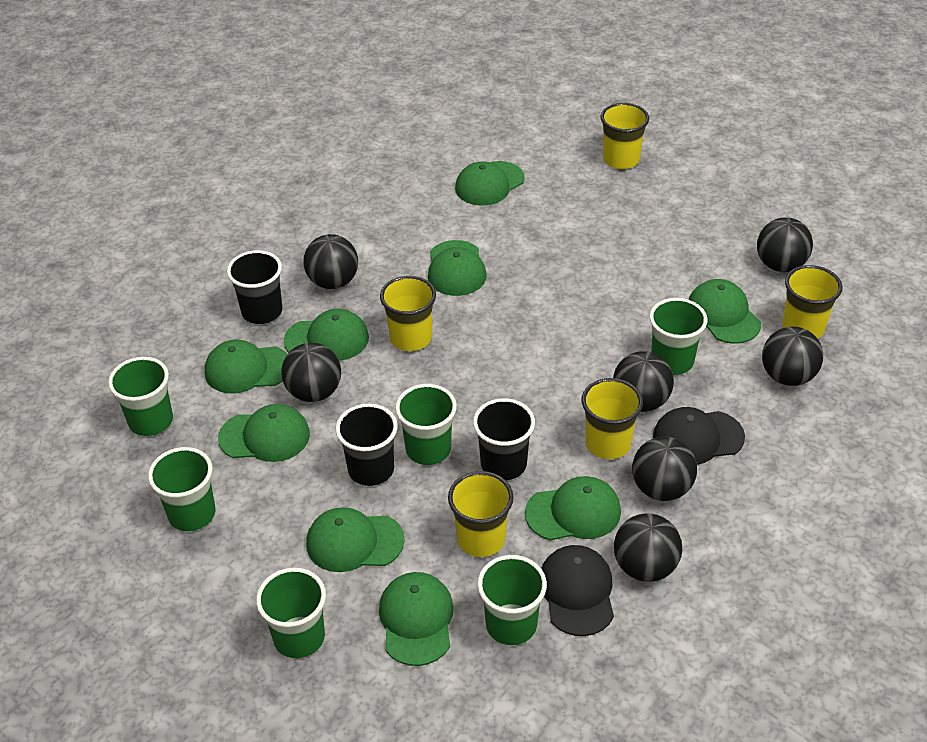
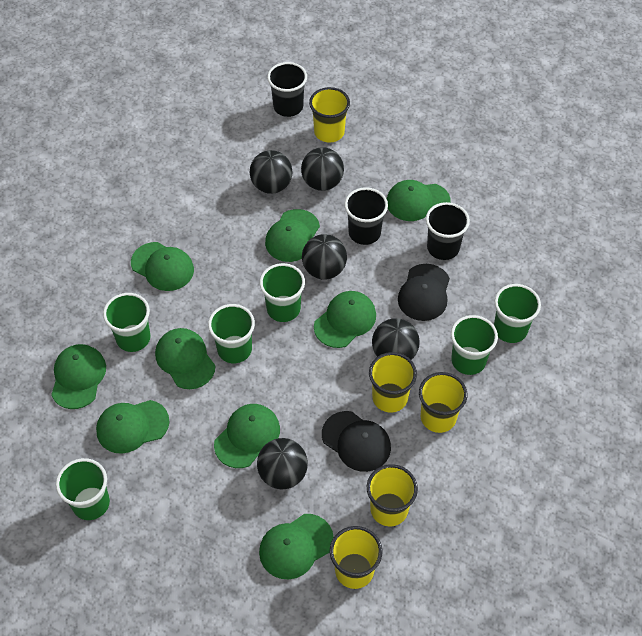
black ball: 7 -> 5

